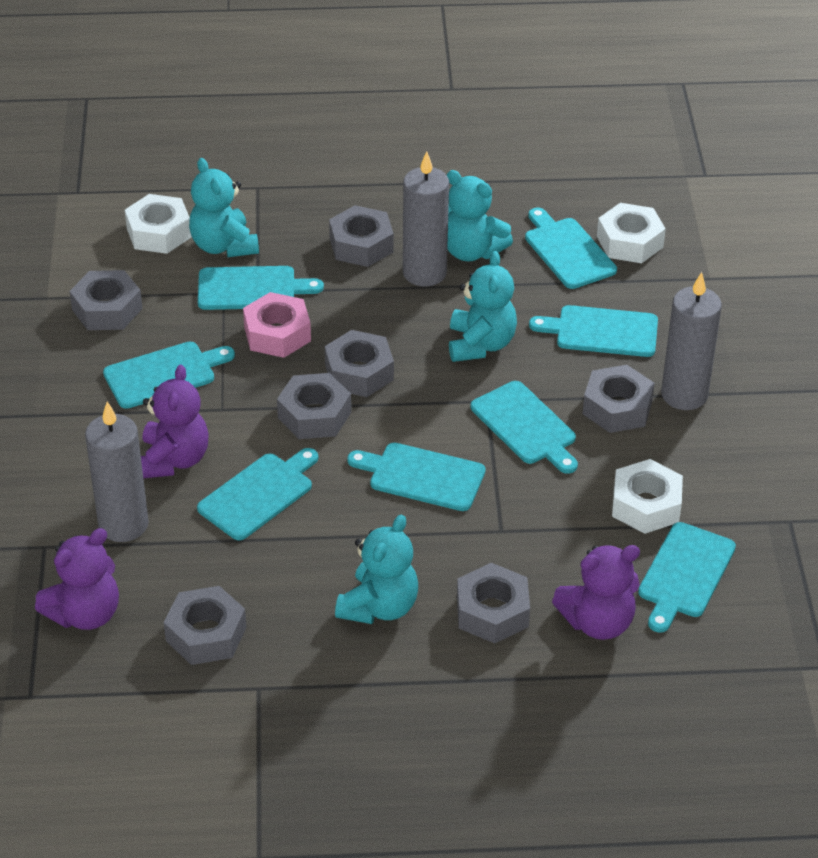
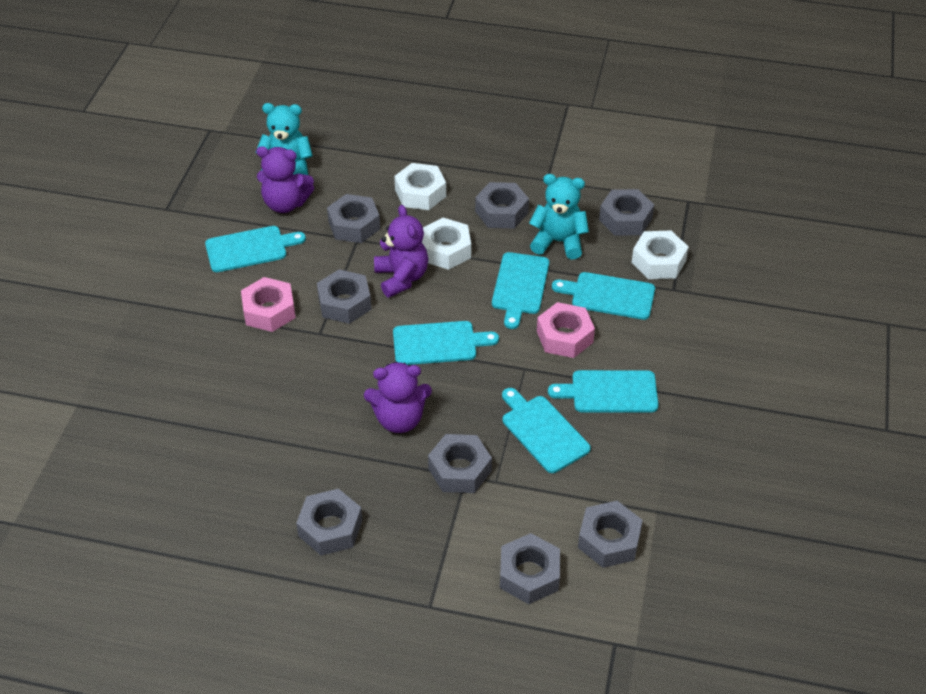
grey candle: 3 -> 0
grey nut: 7 -> 8
pink nut: 1 -> 2
turquoise cutting board: 8 -> 6
turquoise teddy bear: 4 -> 2

